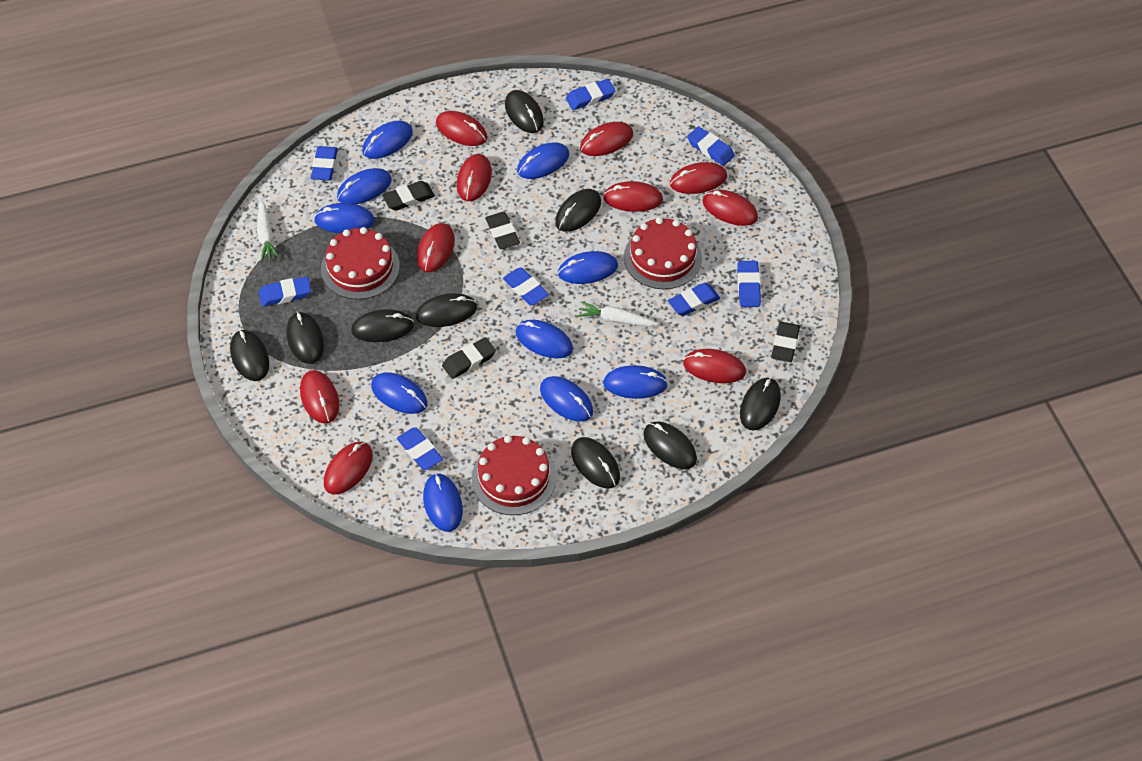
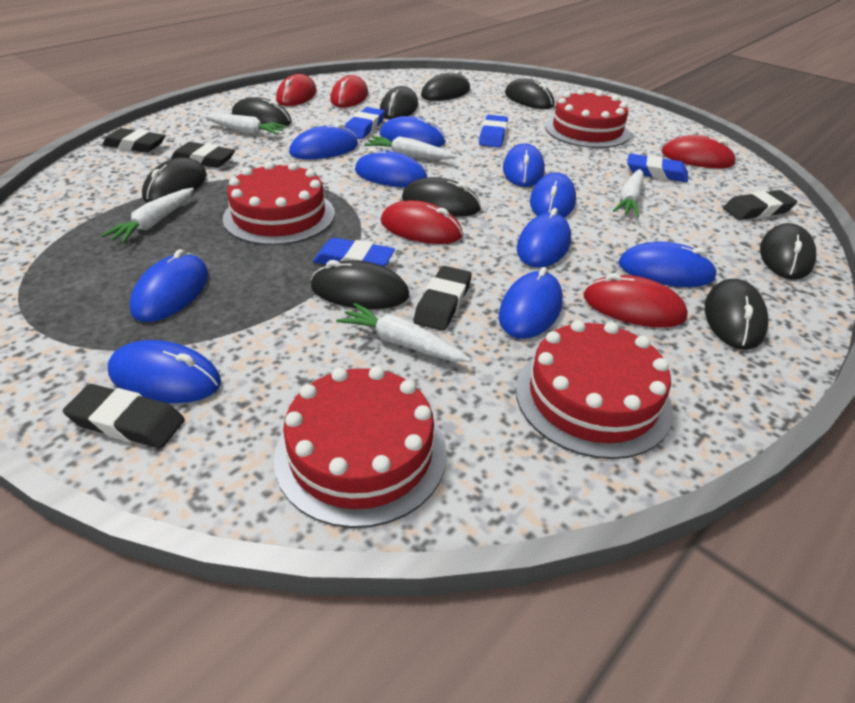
black eraser: 4 -> 5
blue eraser: 8 -> 4
red cake: 3 -> 4
red mouse: 10 -> 5
white carrot: 2 -> 5

